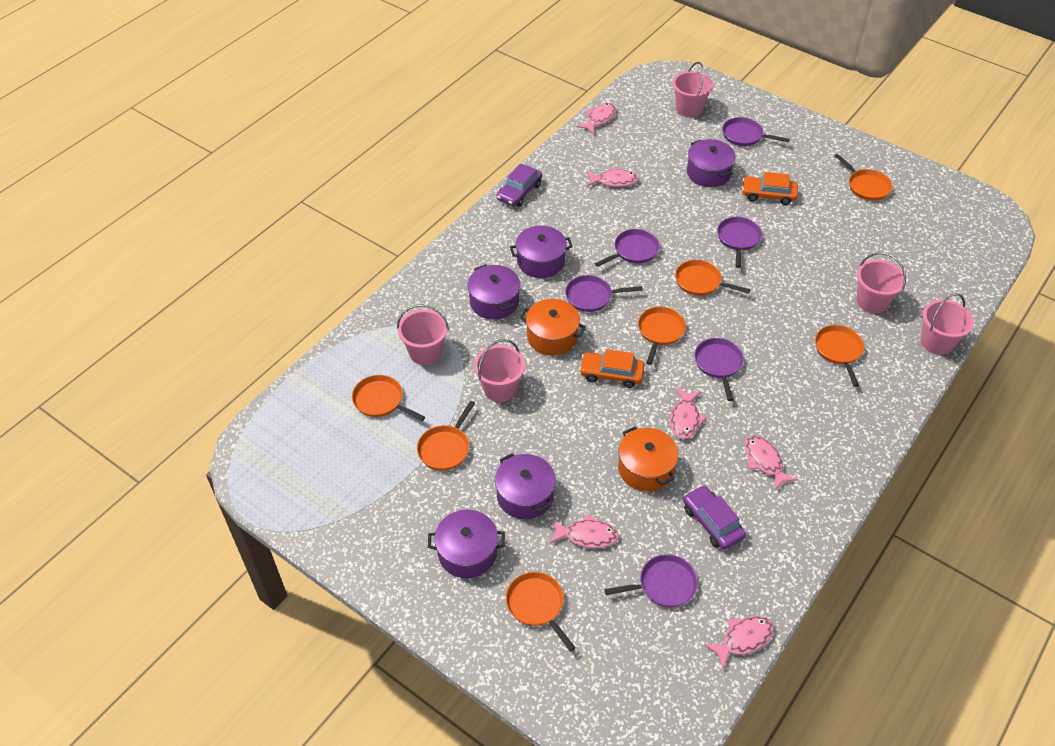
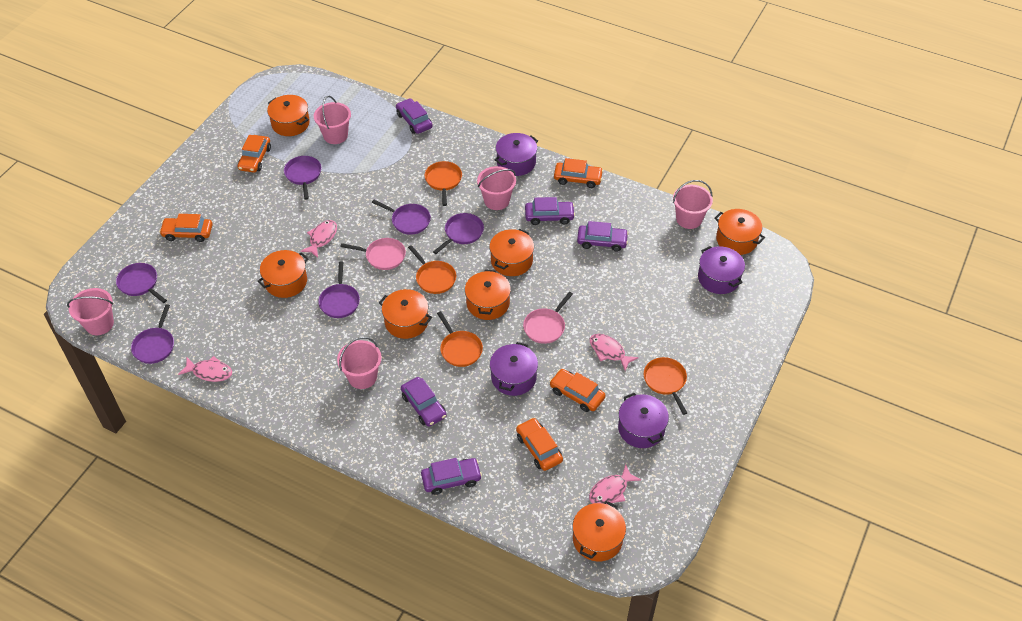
orange car: 2 -> 5
orange pan: 7 -> 4
orange pot: 2 -> 7
pink fish: 6 -> 4
pink pan: 0 -> 2
purple car: 2 -> 5
purple pot: 5 -> 4

